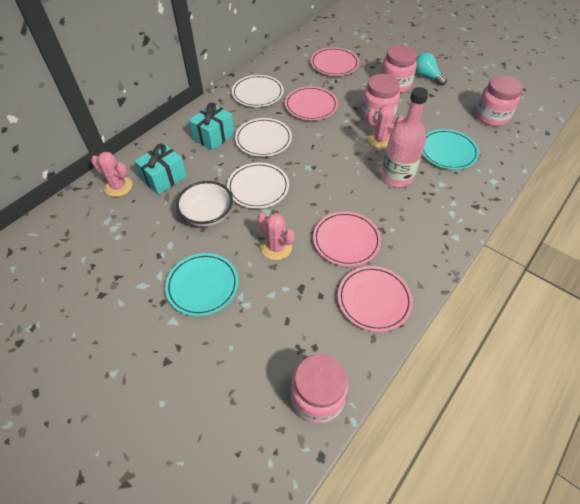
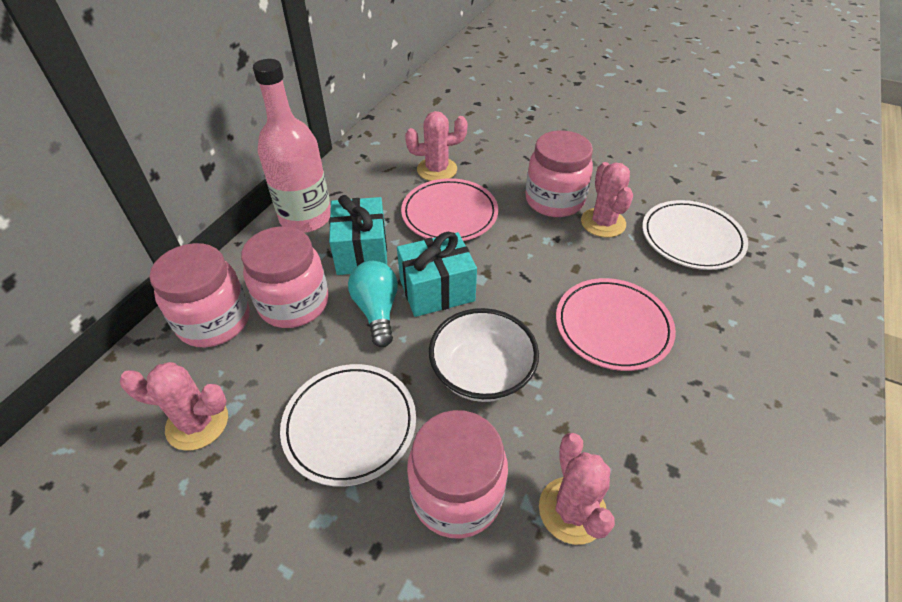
pink cactus: 3 -> 4
pink plate: 4 -> 2
turquoise plate: 2 -> 0
white plate: 3 -> 2

